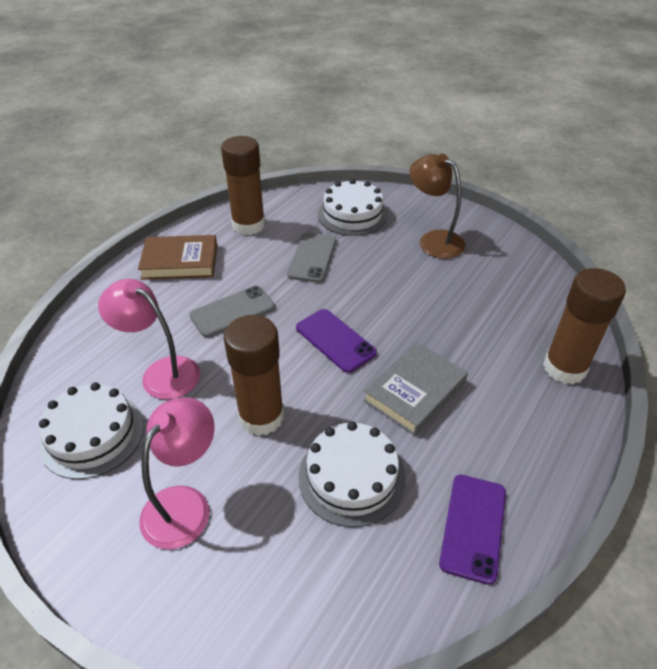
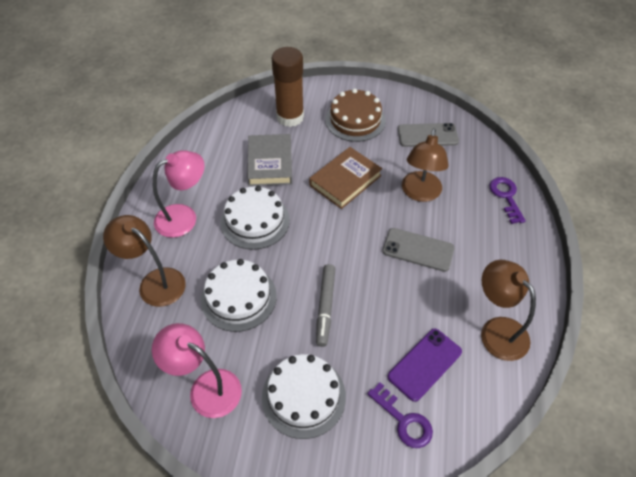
brown cake: 0 -> 1
brown glue stick: 3 -> 1
brown lamp: 1 -> 3
grey marker: 0 -> 1
purple key: 0 -> 2
purple phone: 2 -> 1

